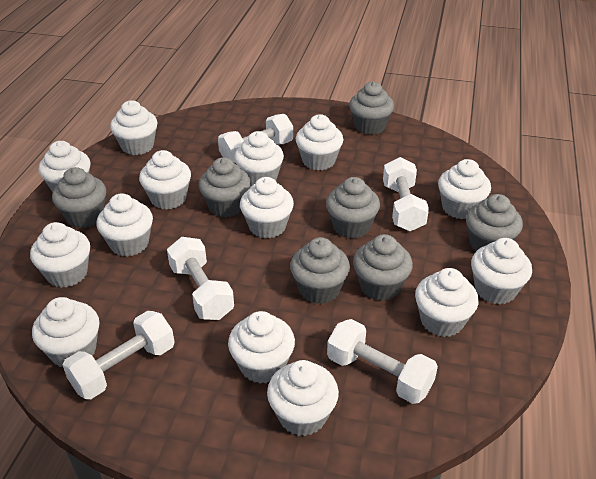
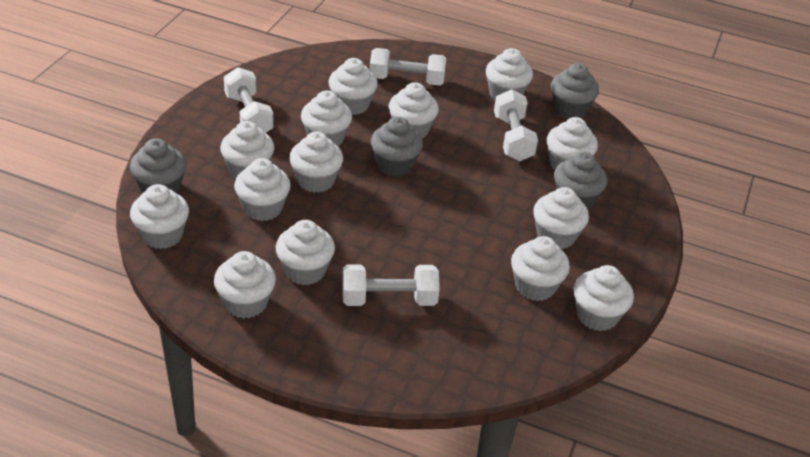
grey cupcake: 7 -> 4
white dumbbell: 5 -> 4

